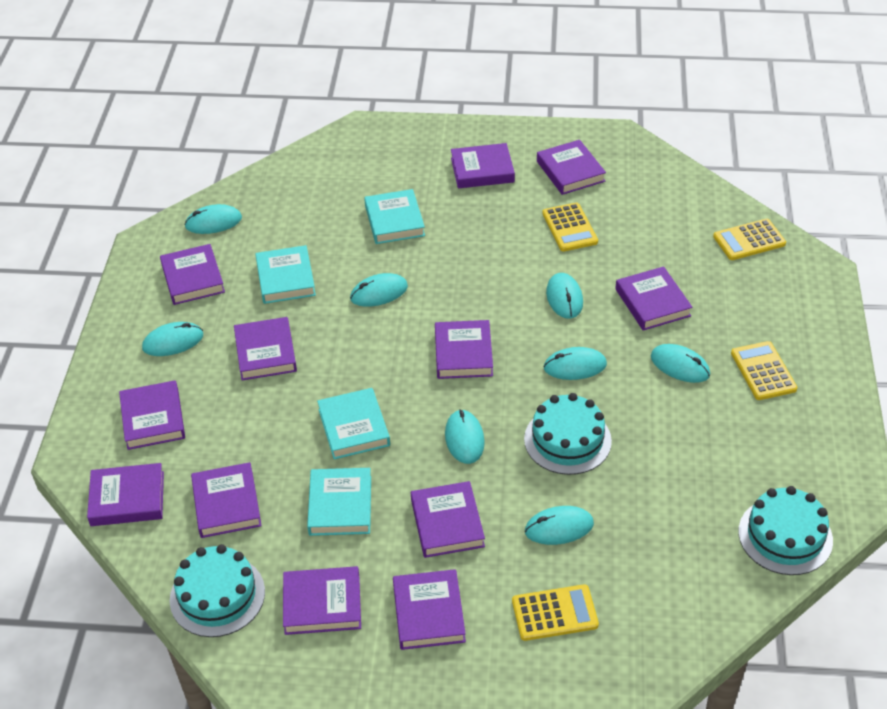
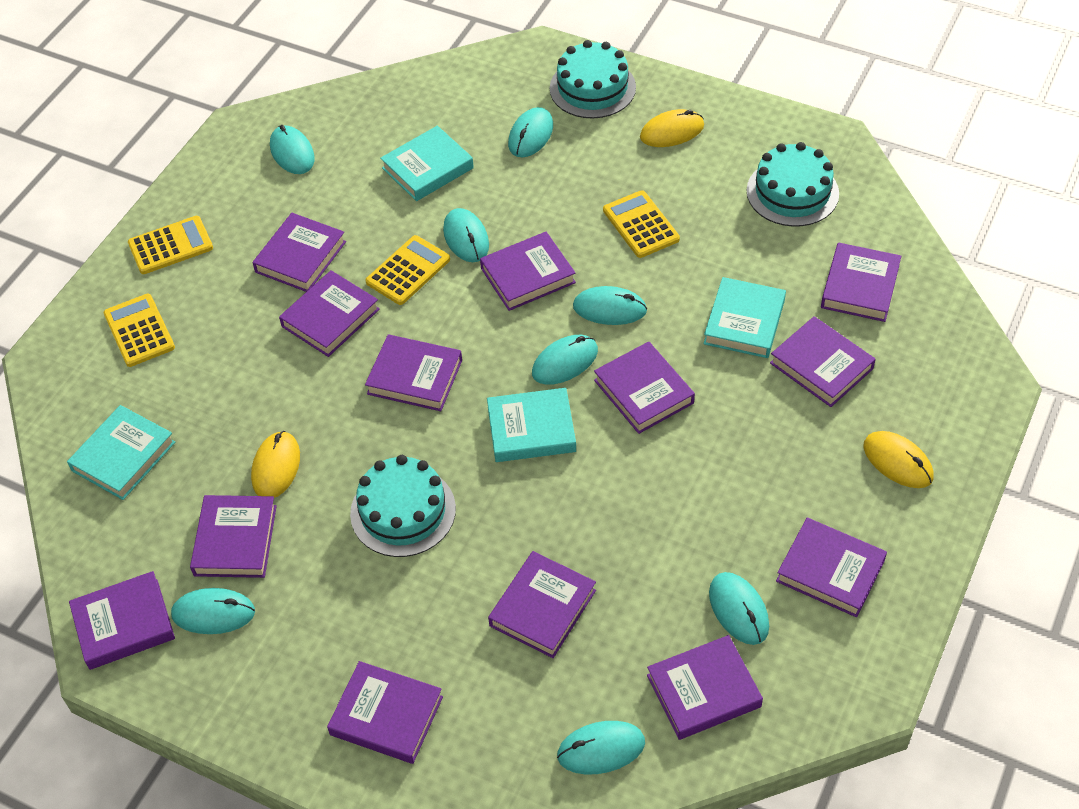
purple book: 12 -> 13
yellow mouse: 0 -> 3

